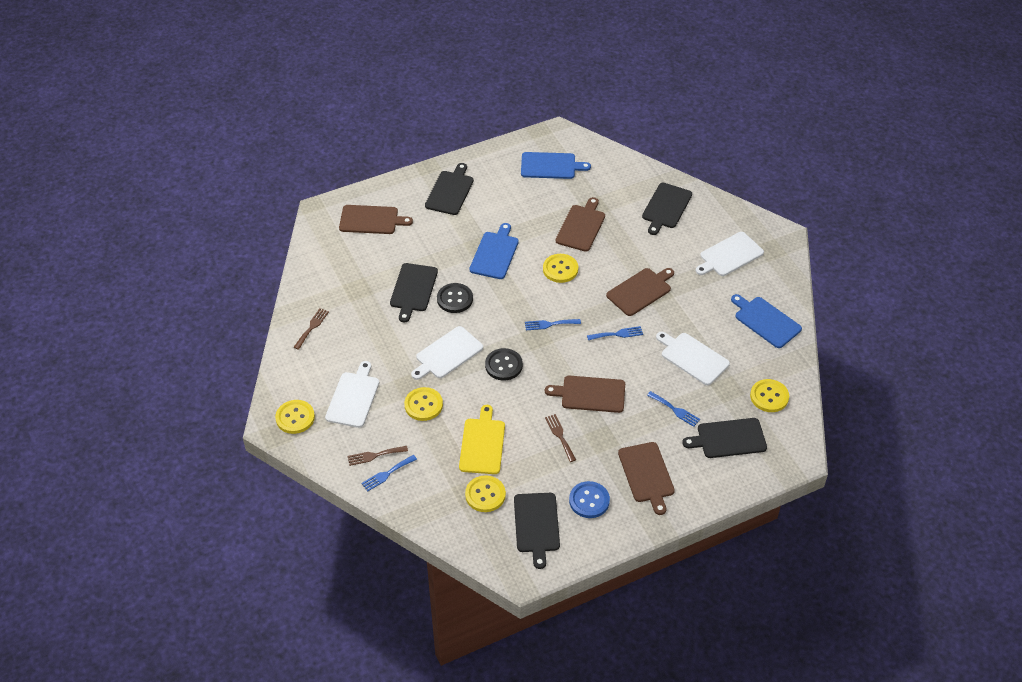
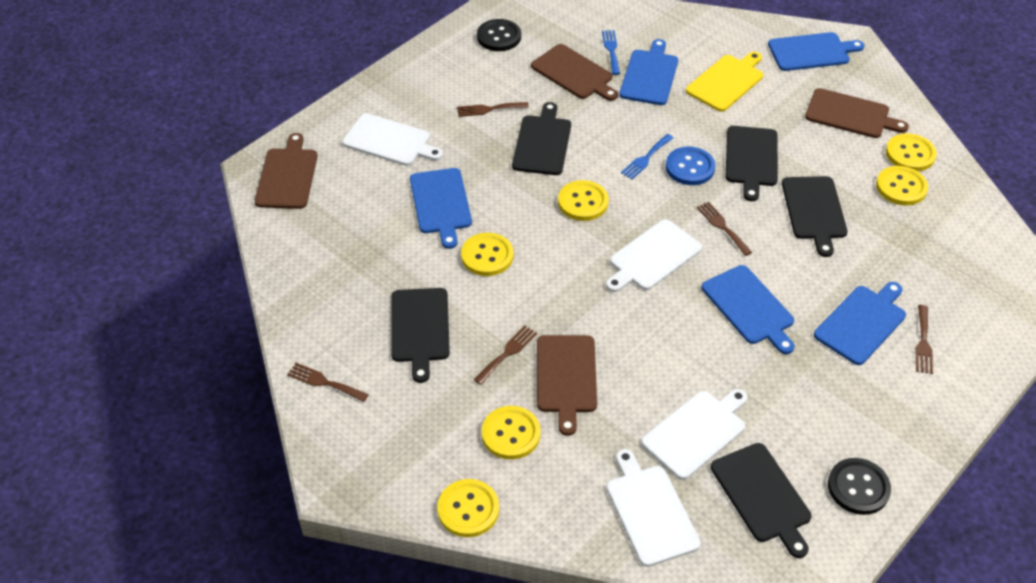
blue cutting board: 3 -> 5
blue fork: 4 -> 2
brown cutting board: 5 -> 4
brown fork: 3 -> 5
yellow button: 5 -> 6

